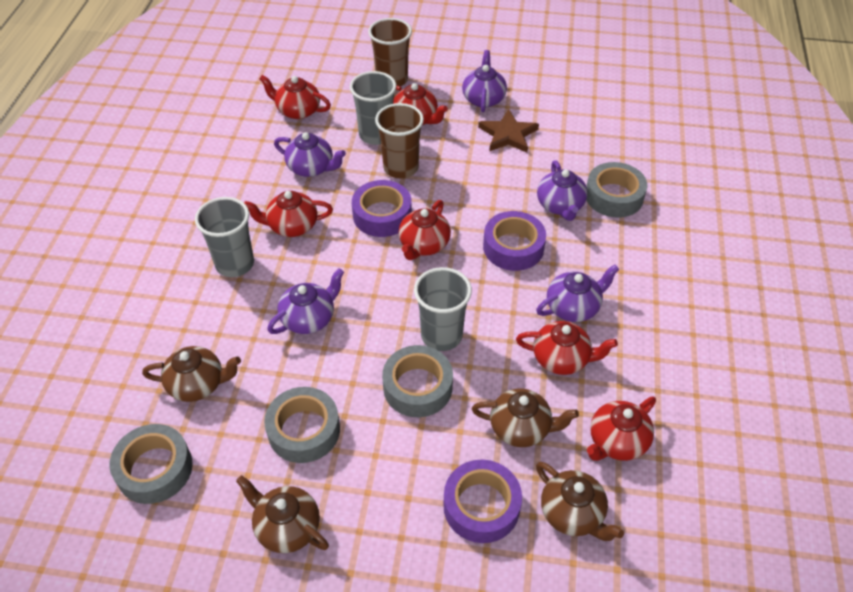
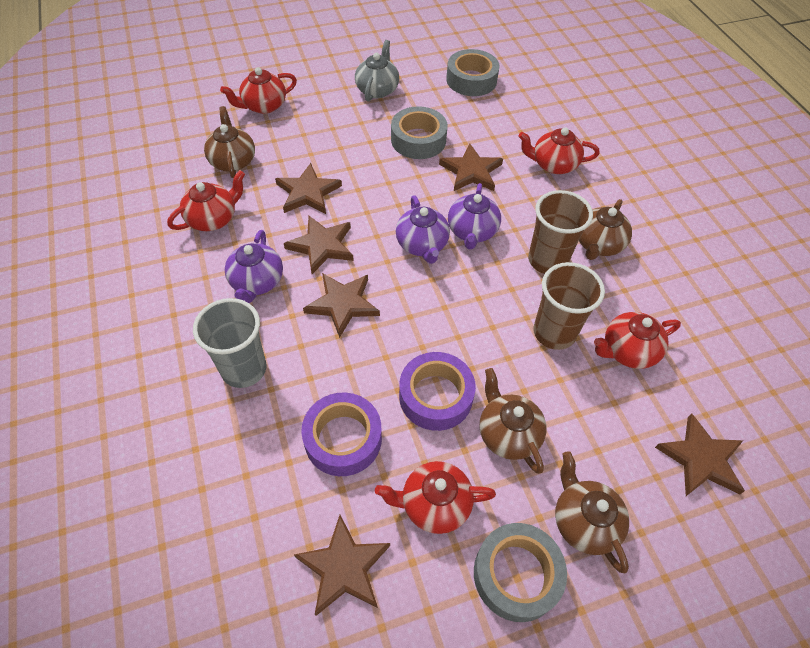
brown star: 1 -> 6
grey cup: 3 -> 1
grey tape: 4 -> 3
grey teapot: 0 -> 1
purple tape: 3 -> 2
purple teapot: 5 -> 3
red teapot: 6 -> 5

